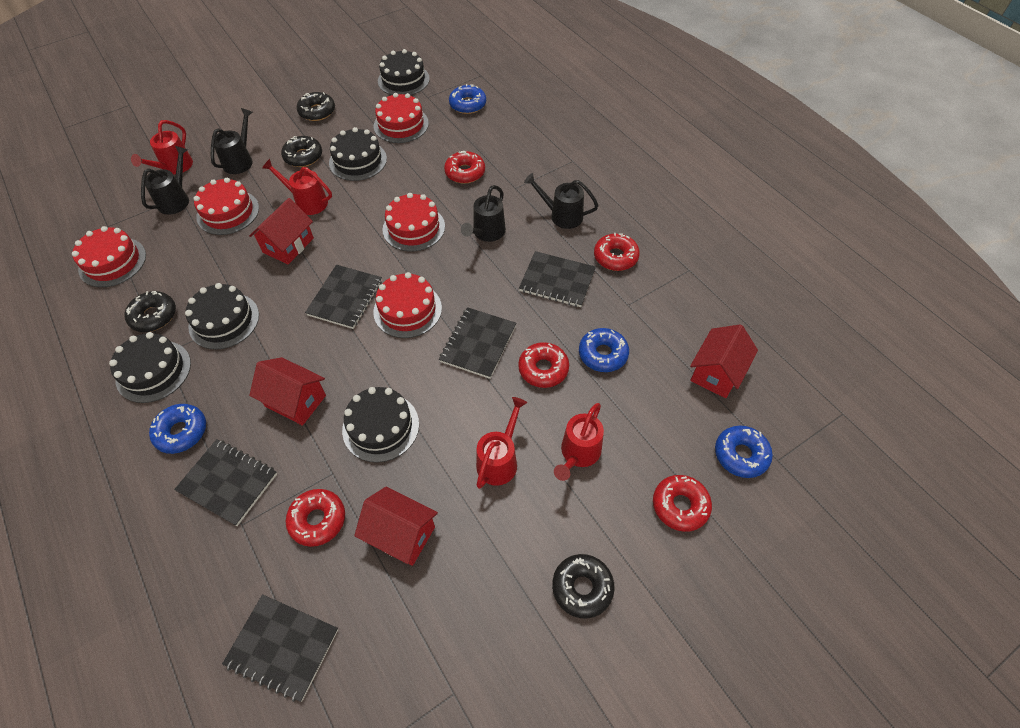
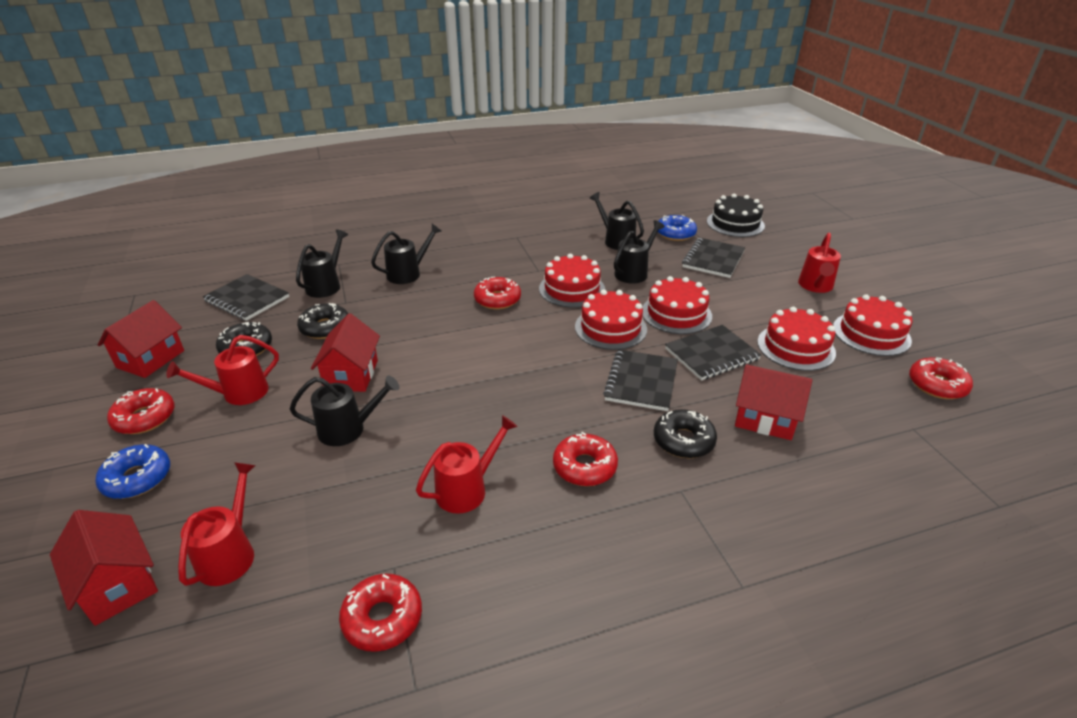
black cake: 5 -> 1
black donut: 4 -> 3
black notebook: 5 -> 4
black watering can: 4 -> 5
blue donut: 4 -> 2

